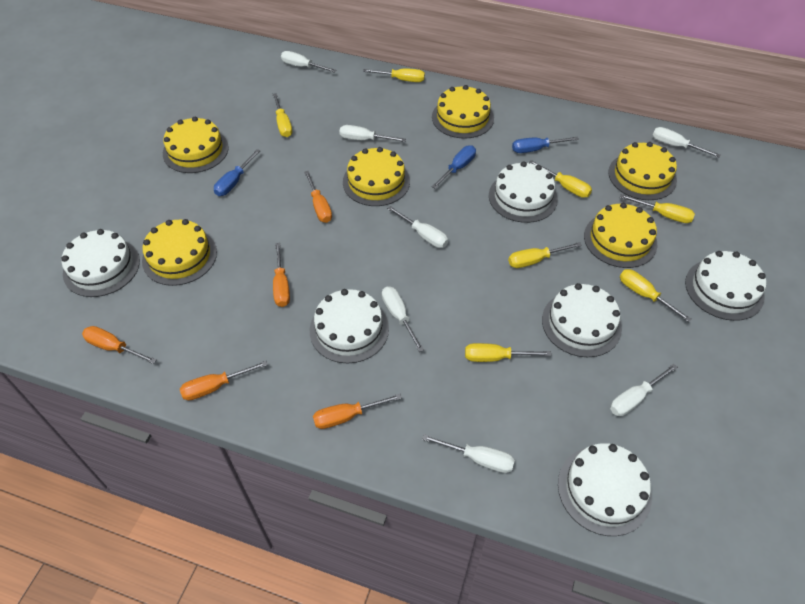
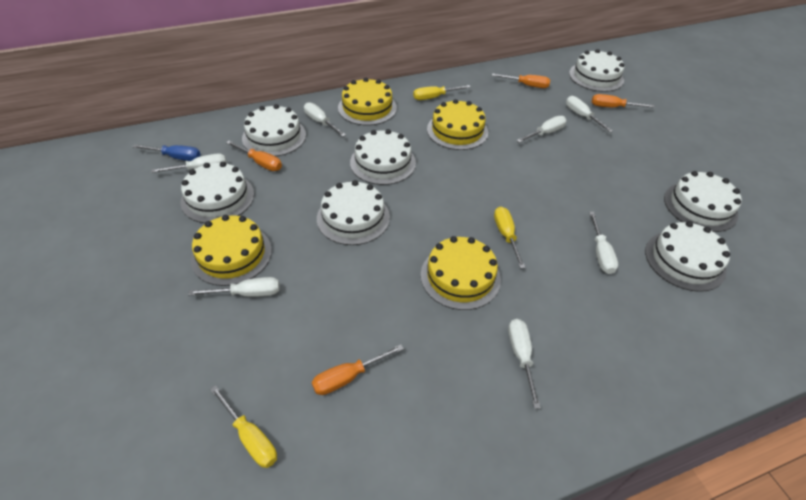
blue screwdriver: 3 -> 1
orange screwdriver: 5 -> 4
white cake: 6 -> 7
yellow cake: 6 -> 4
yellow screwdriver: 7 -> 3

